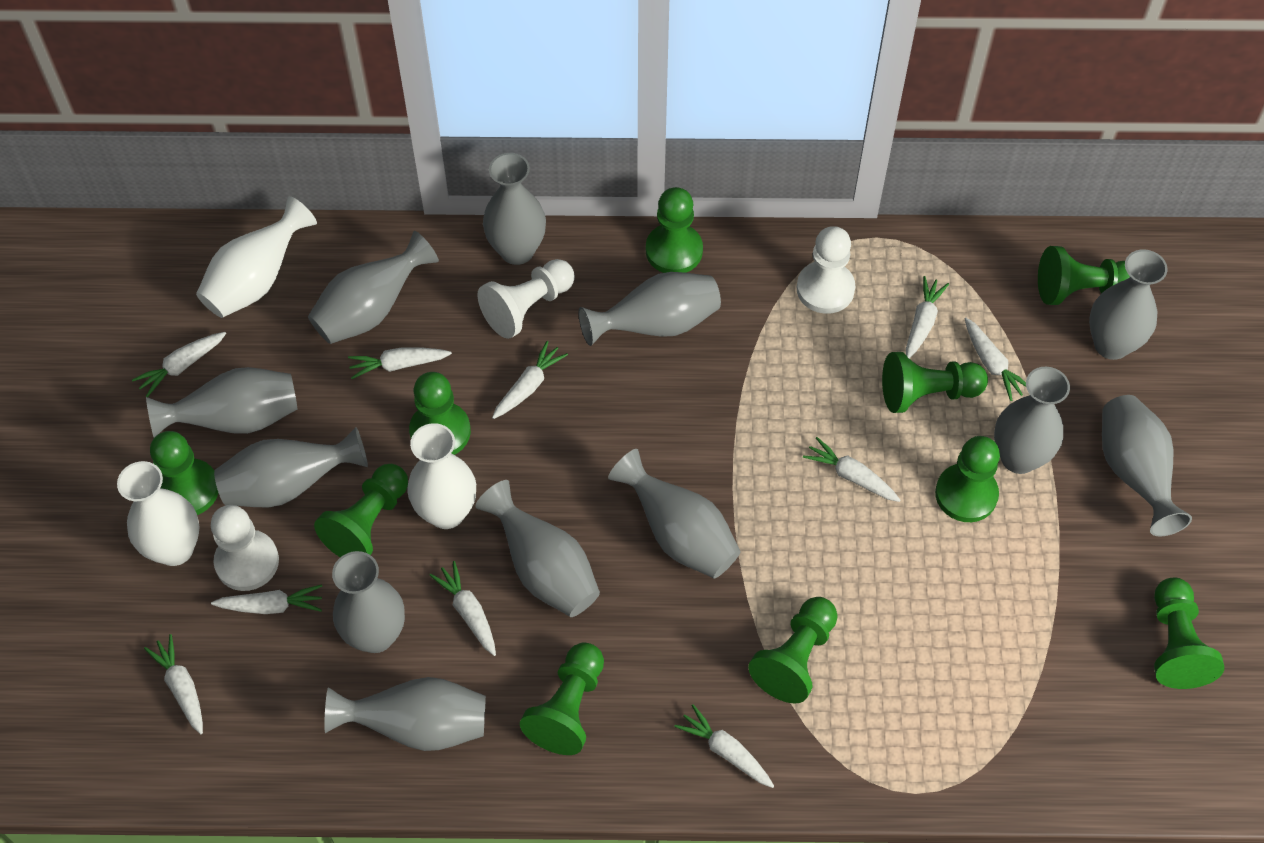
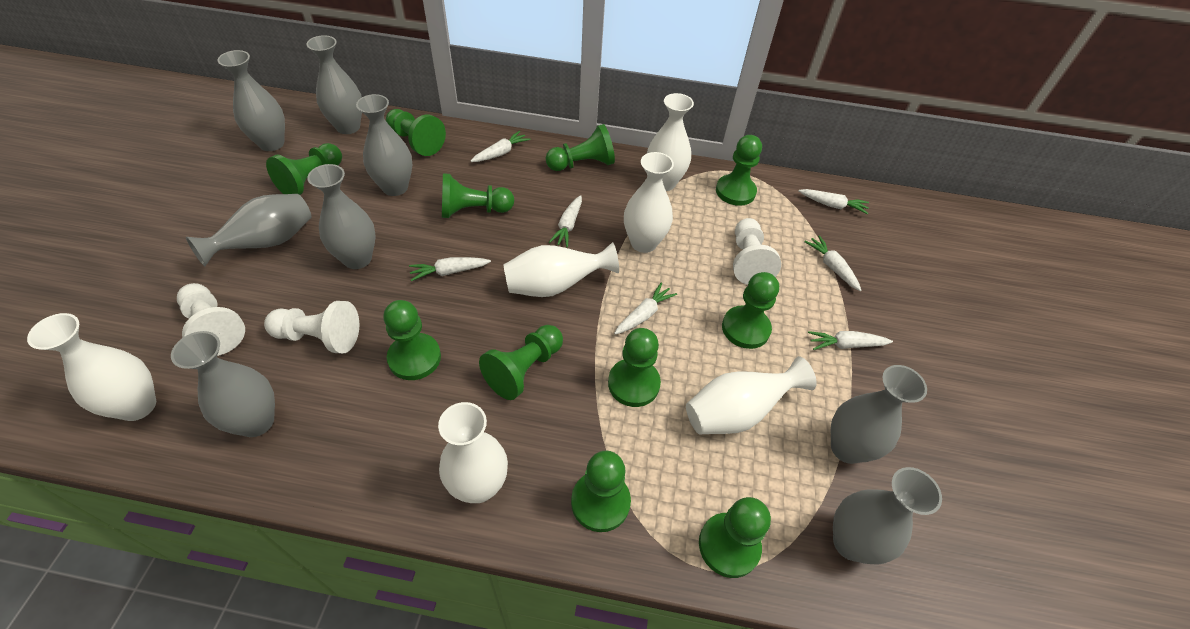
green pawn: 10 -> 11
grey vase: 12 -> 8
white carrot: 10 -> 7
white vase: 3 -> 6

